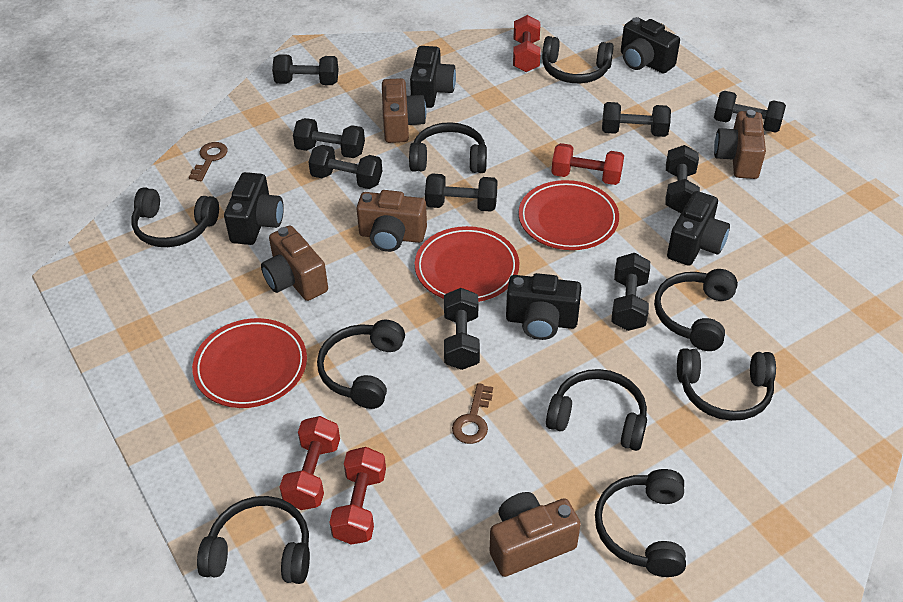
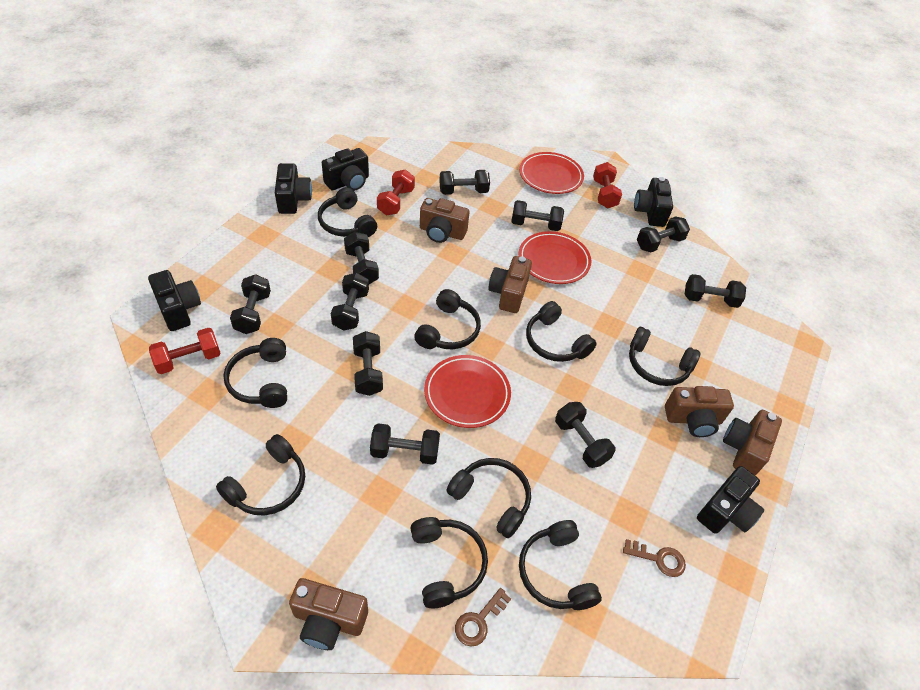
black dumbbell: 9 -> 10
red dumbbell: 4 -> 3

